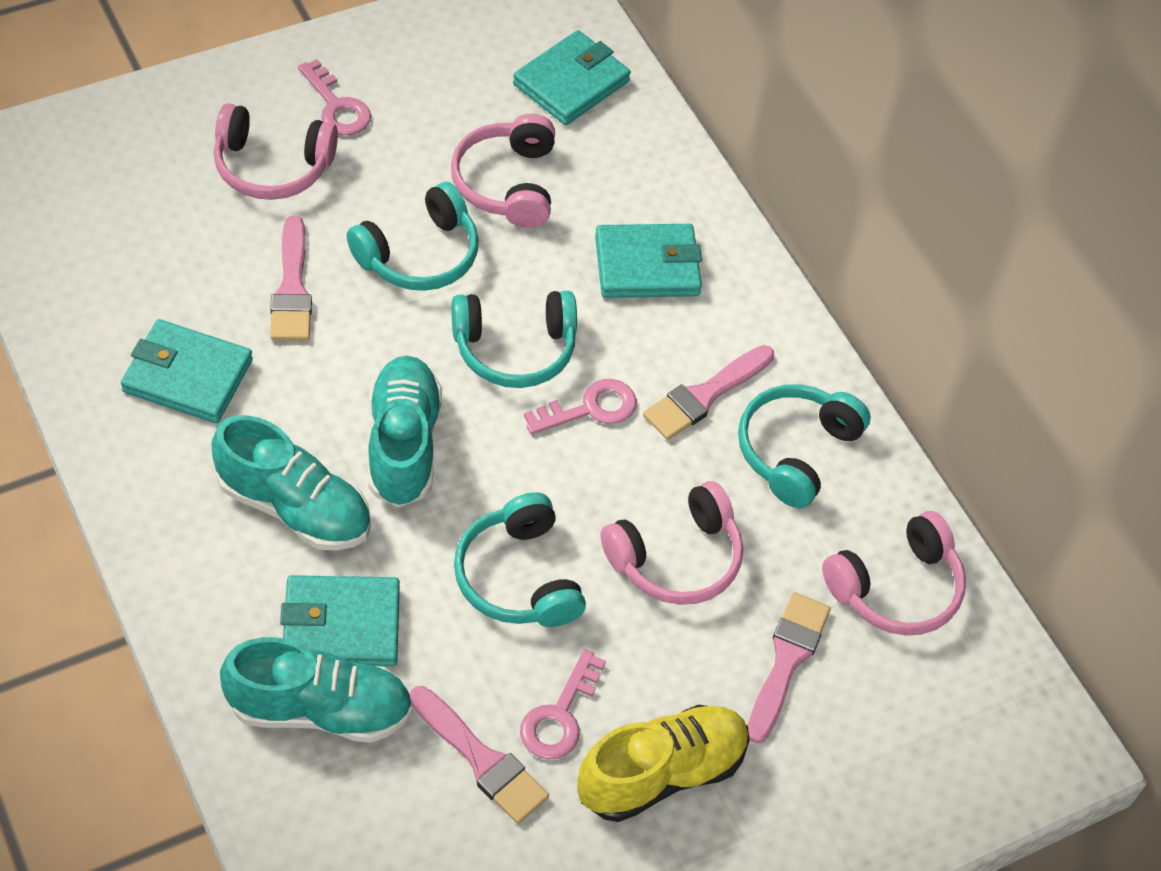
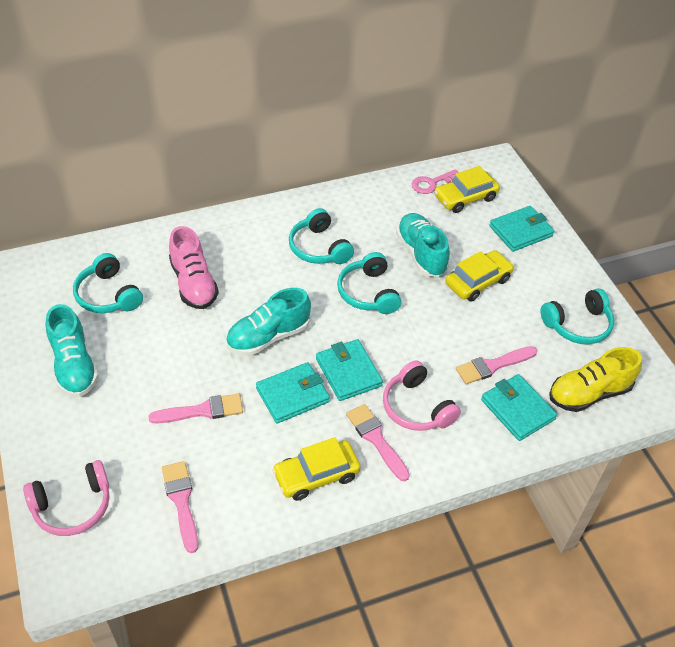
pink headphones: 4 -> 2
pink key: 3 -> 1
pink shoe: 0 -> 1
yellow car: 0 -> 3

